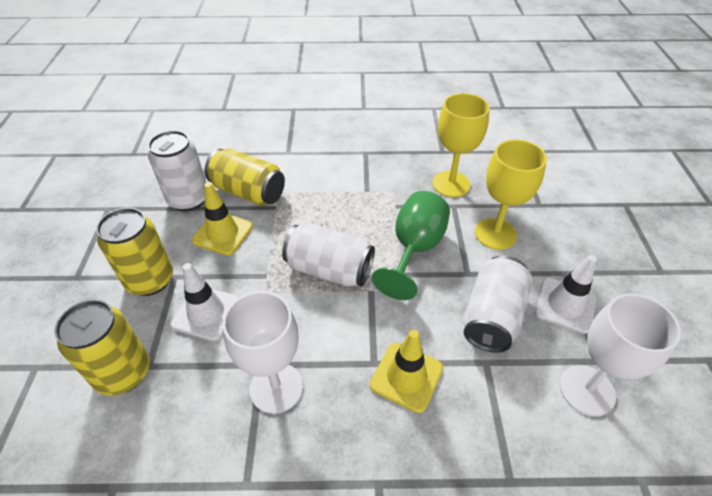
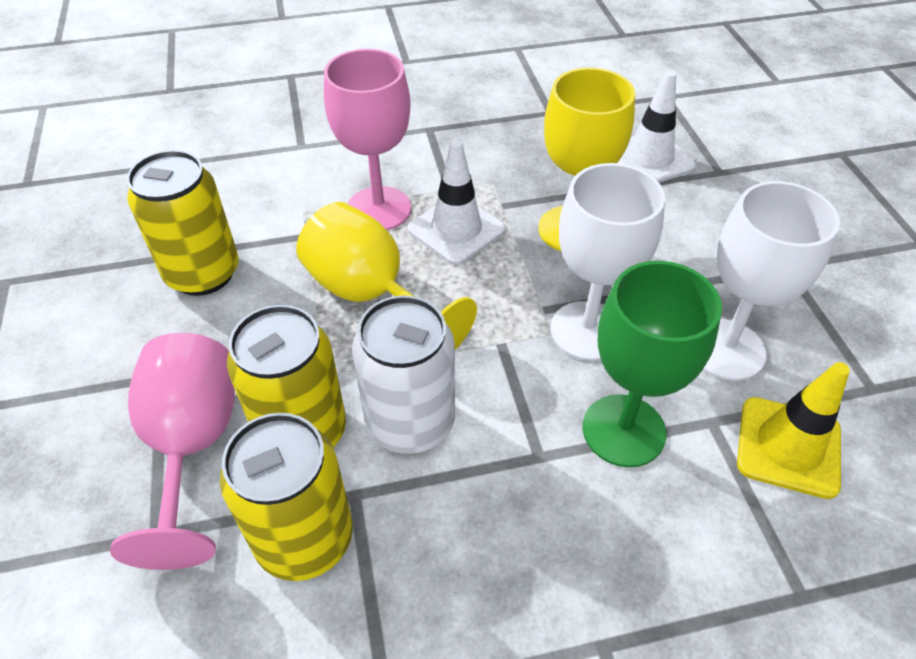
pink goblet: 0 -> 2
white can: 3 -> 1
yellow traffic cone: 2 -> 1

